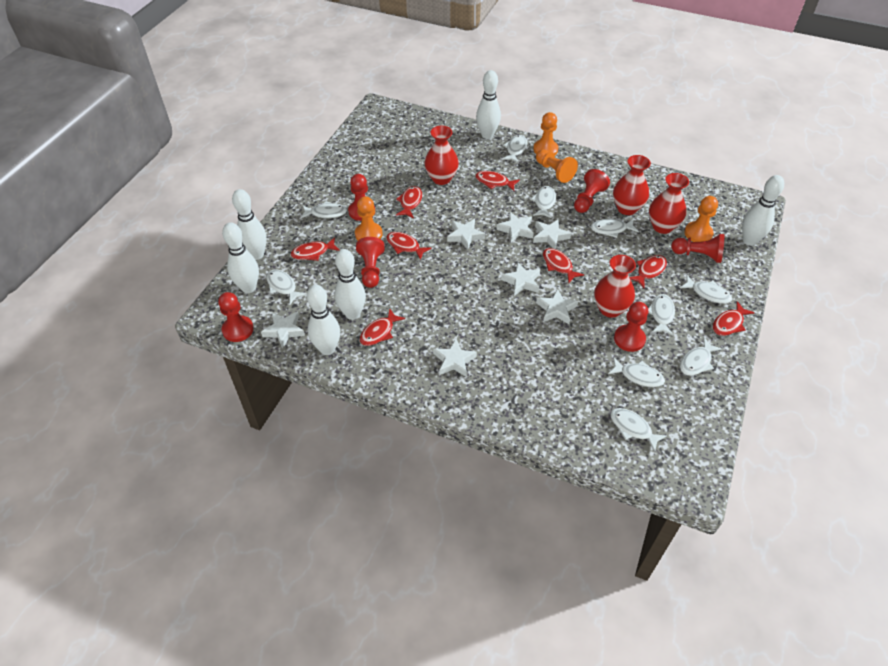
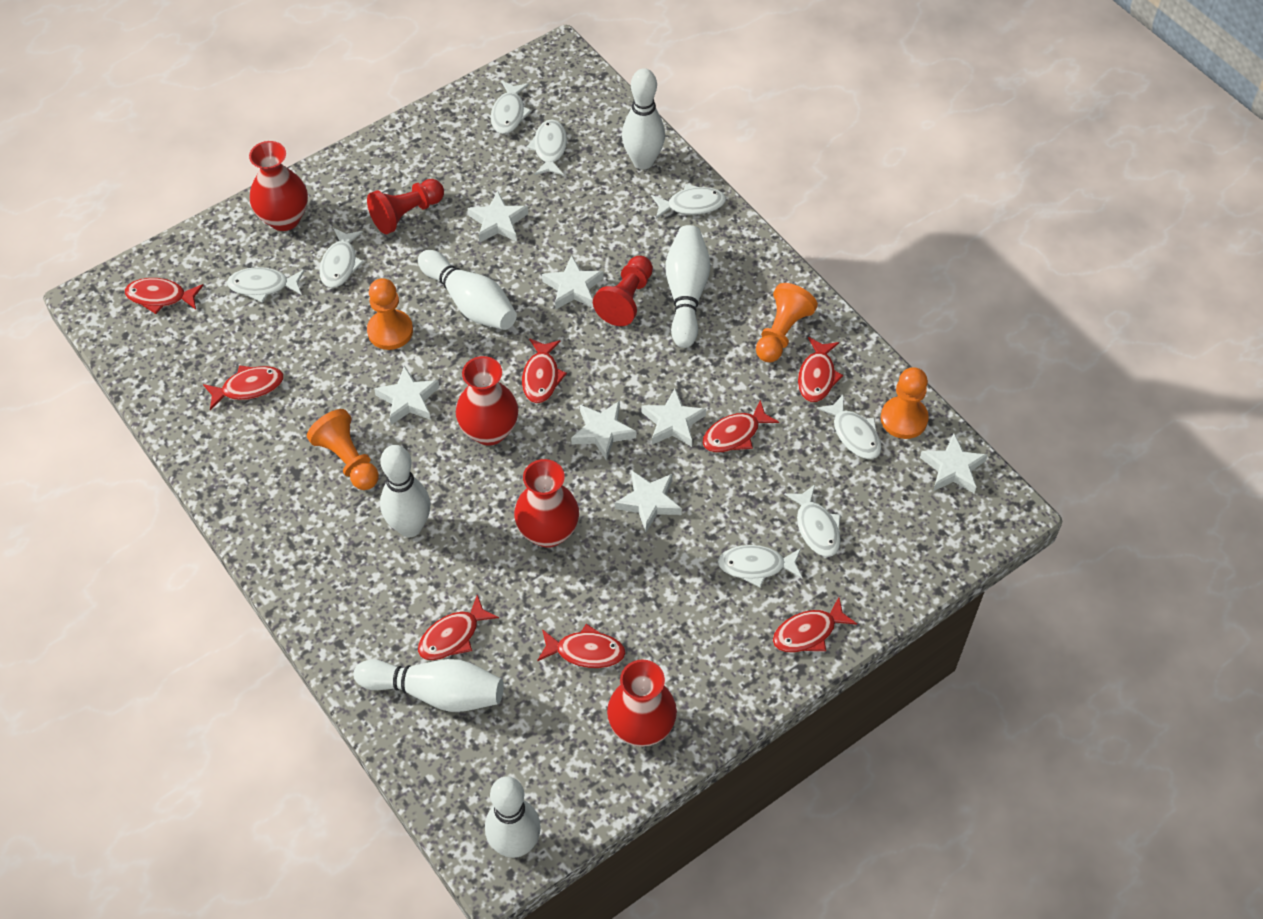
red pawn: 6 -> 2
white fish: 10 -> 8

